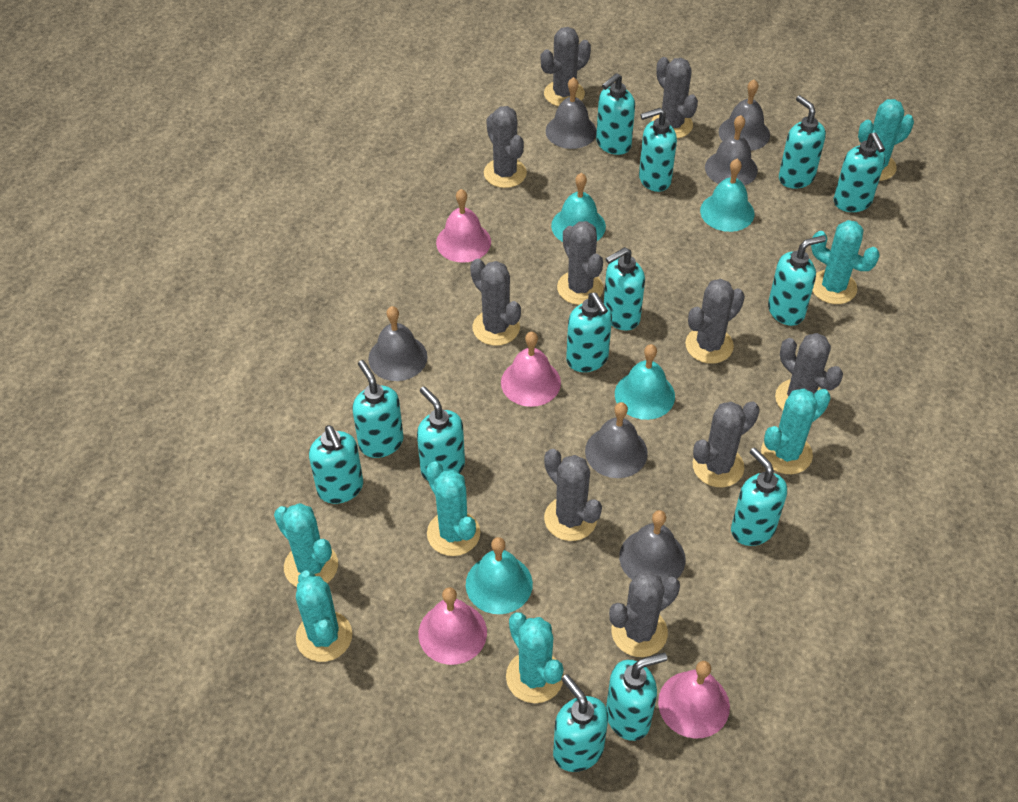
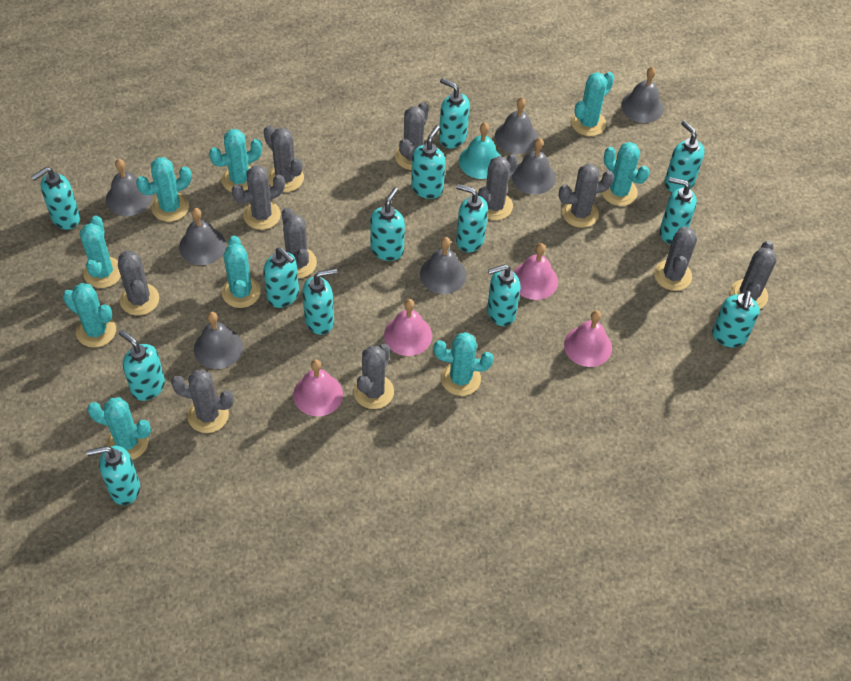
grey bell: 6 -> 7
grey cactus: 10 -> 11
turquoise bell: 4 -> 1
turquoise cactus: 7 -> 9

